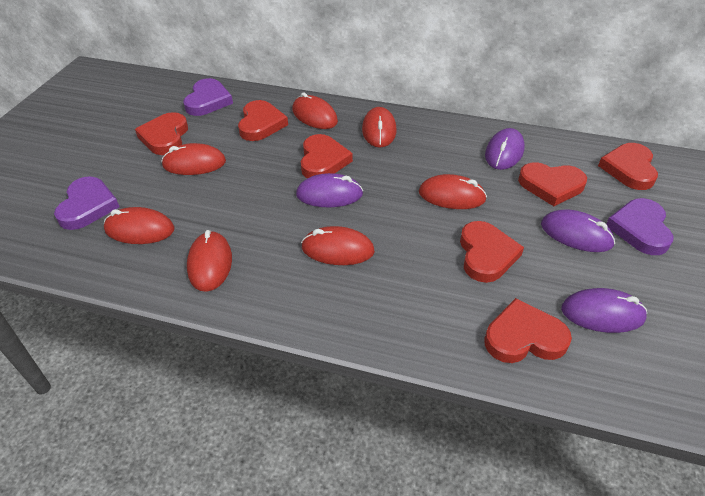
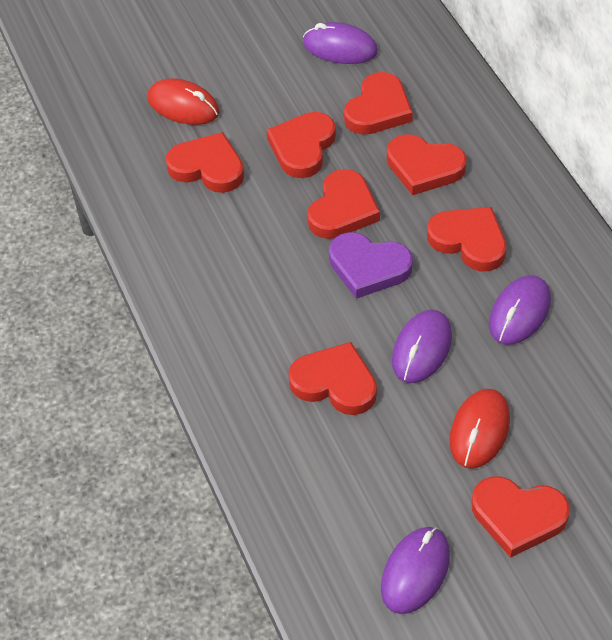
purple heart: 3 -> 1
red heart: 7 -> 8
red mouse: 7 -> 2

